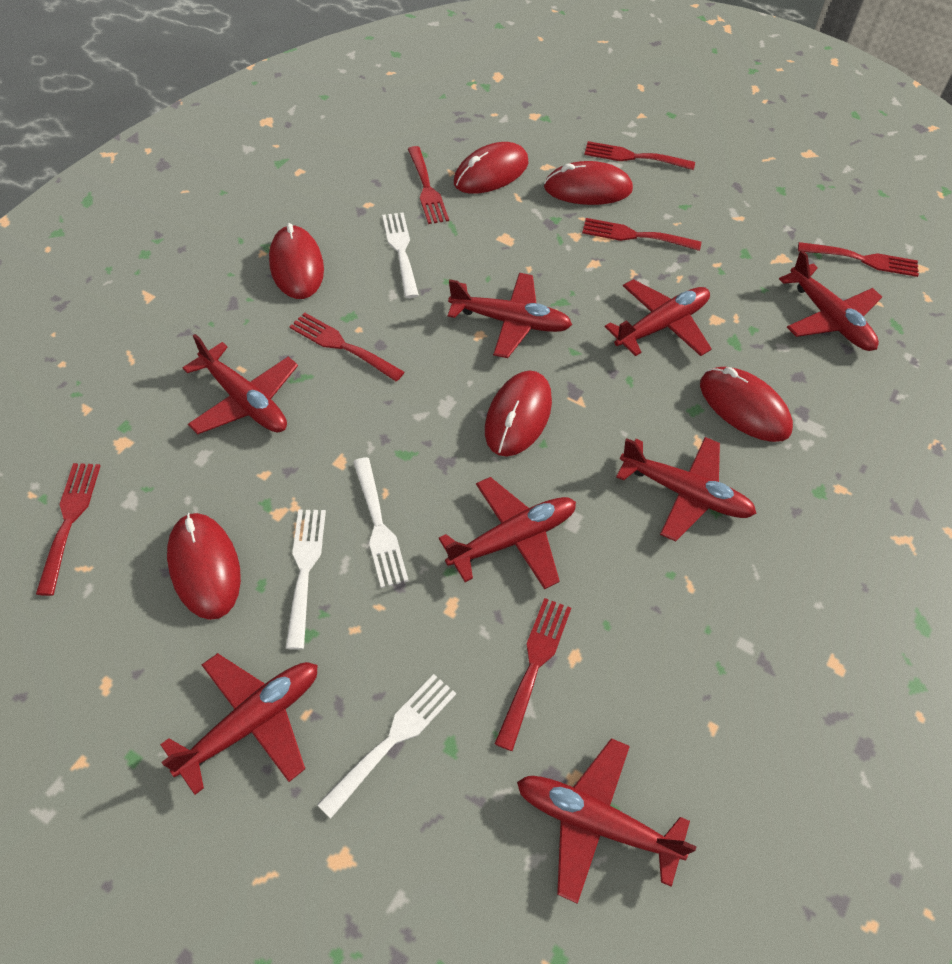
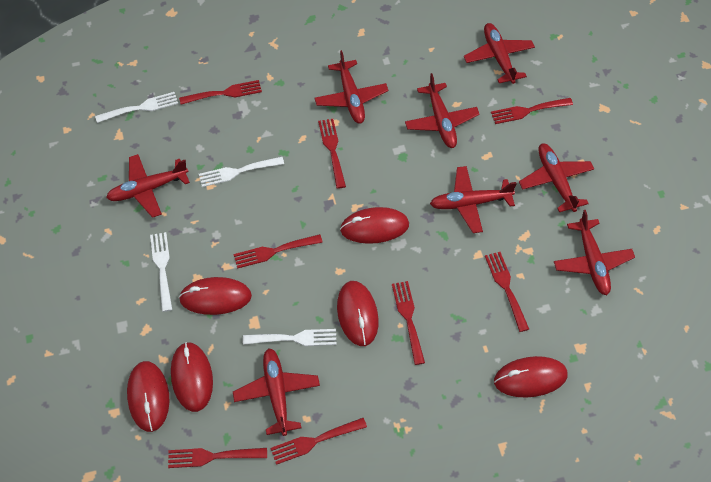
red fork: 7 -> 8

